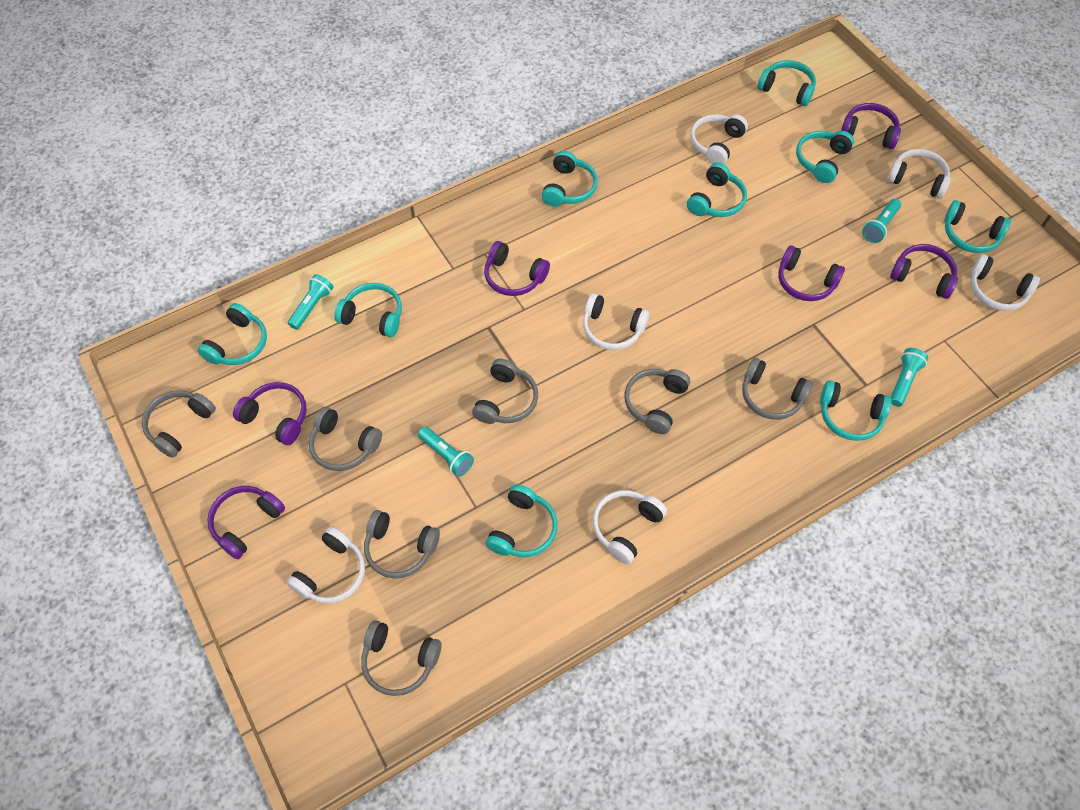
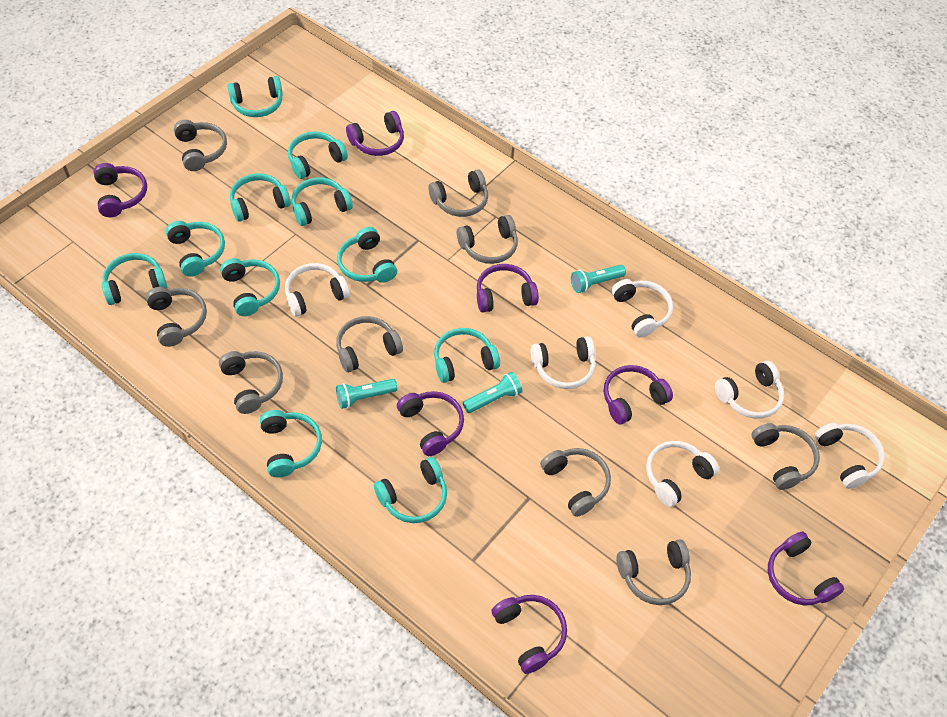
grey headphones: 7 -> 9
purple headphones: 6 -> 7
turquoise flashlight: 4 -> 3
turquoise headphones: 9 -> 11

